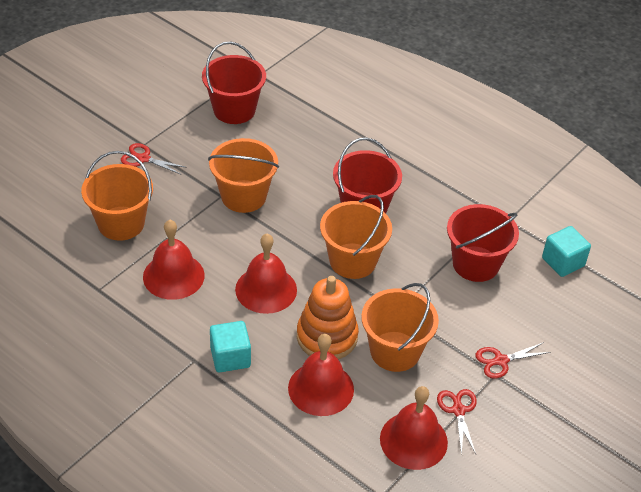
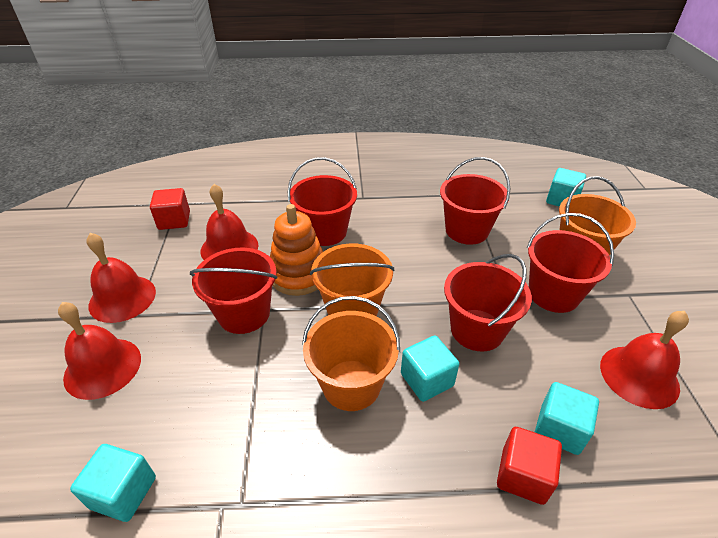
orange bucket: 4 -> 3
red bucket: 3 -> 5
red cube: 0 -> 2
red scissors: 3 -> 0
turquoise cube: 2 -> 4

